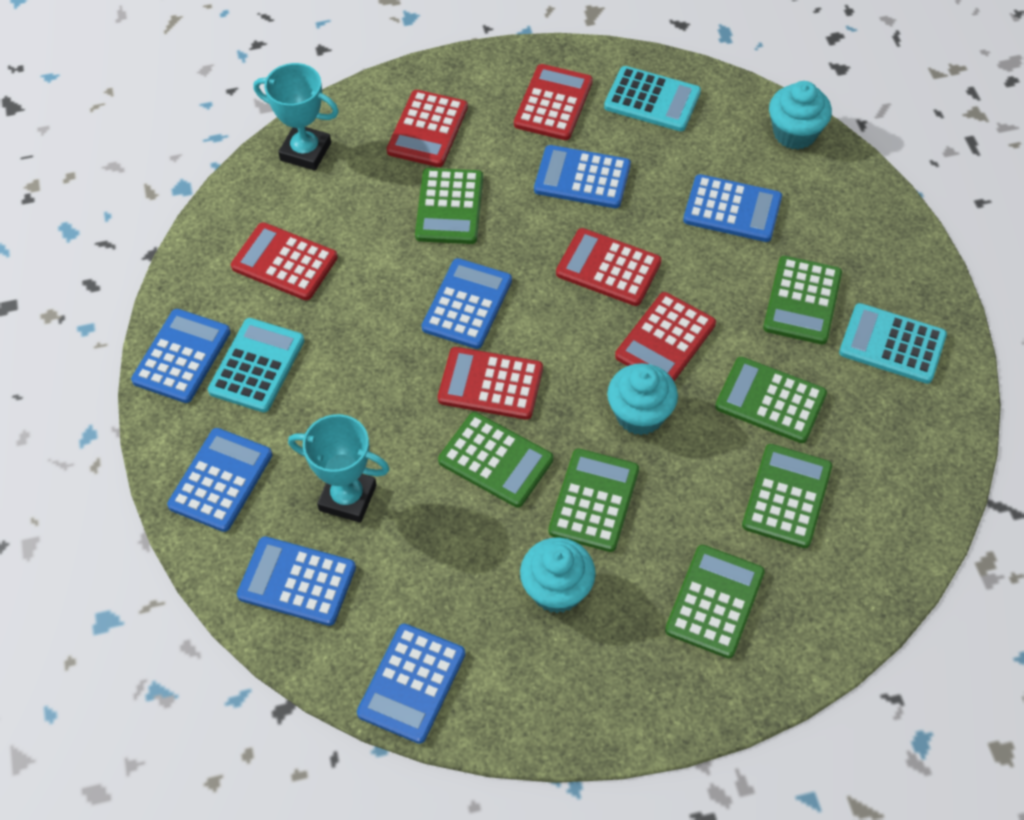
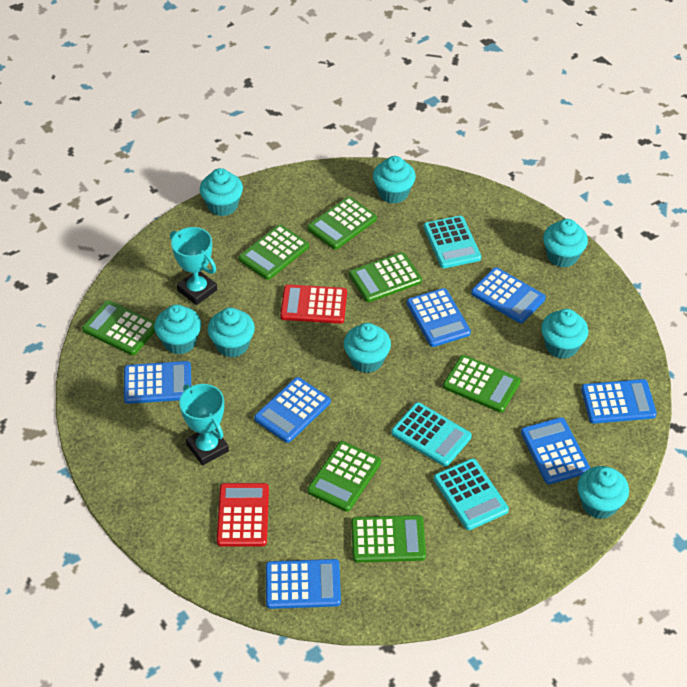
red calculator: 6 -> 2
turquoise cupcake: 3 -> 8

